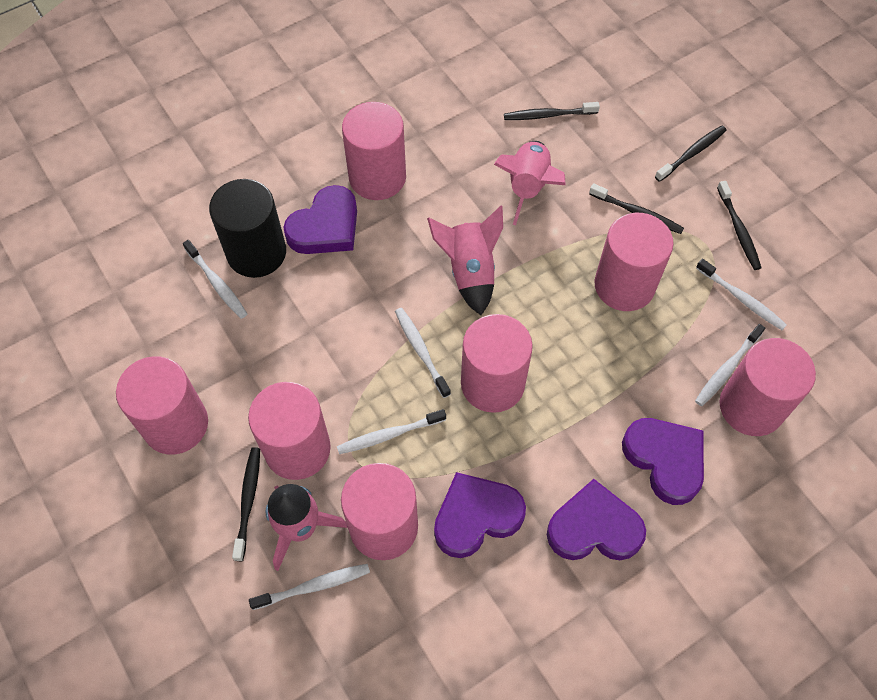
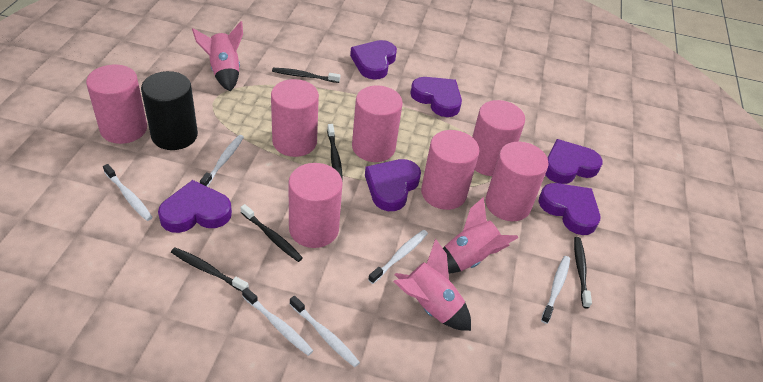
purple heart: 4 -> 6

